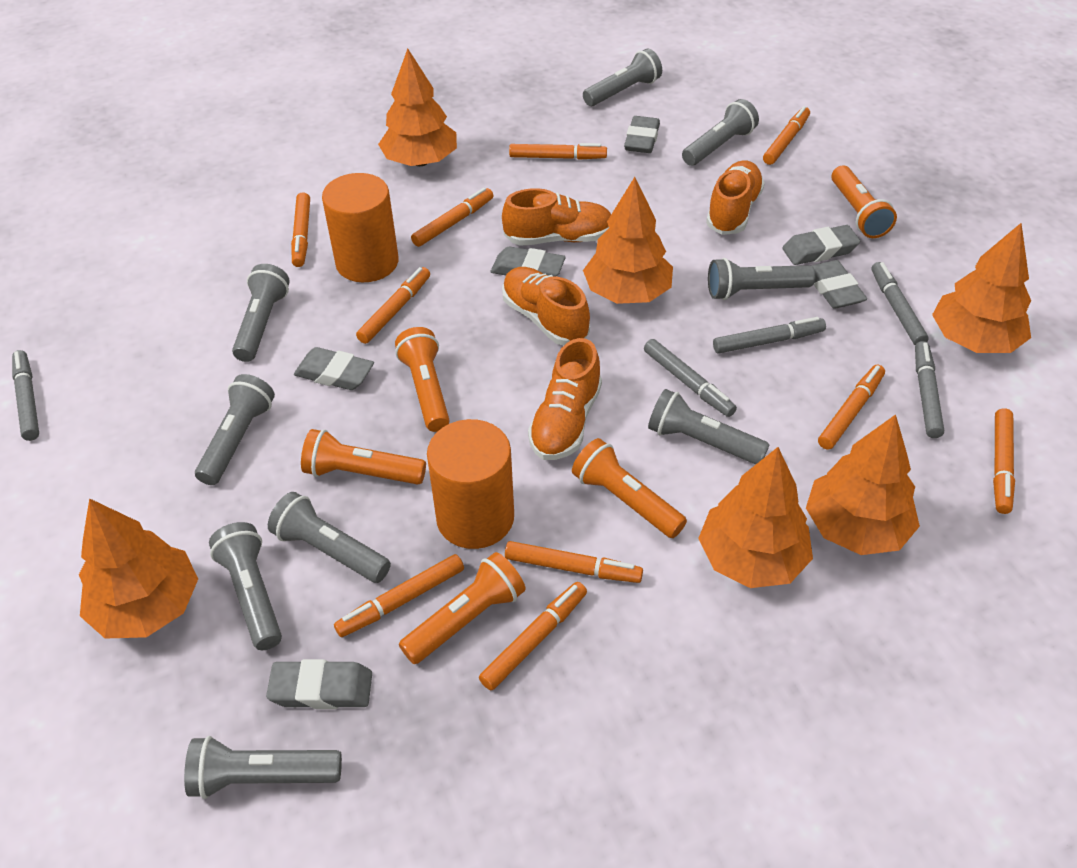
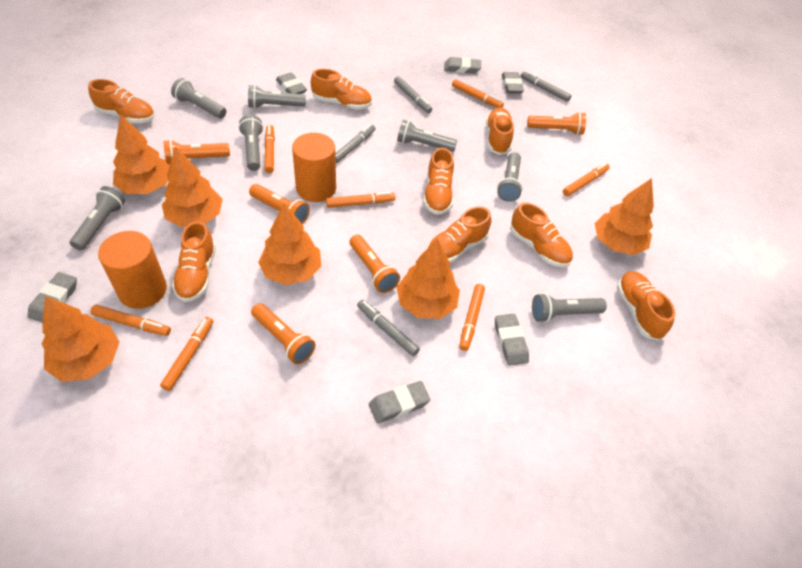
grey flashlight: 9 -> 7
grey marker: 5 -> 4
orange marker: 10 -> 7
orange shoe: 4 -> 8

